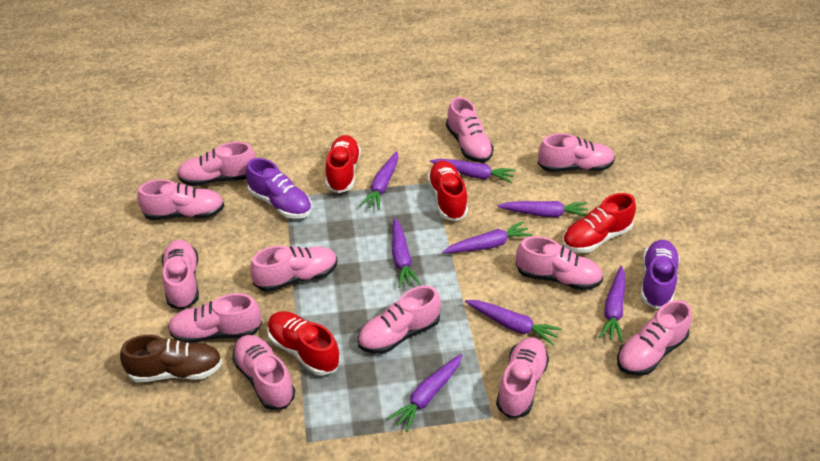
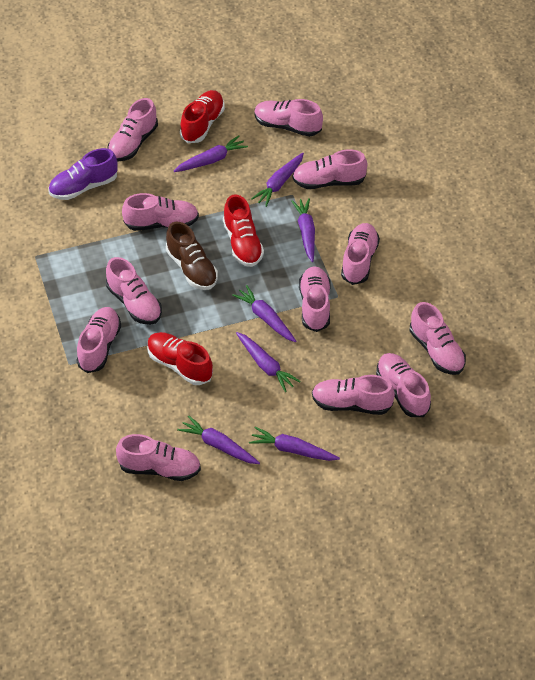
purple carrot: 8 -> 7
purple shoe: 2 -> 1
red shoe: 4 -> 3

